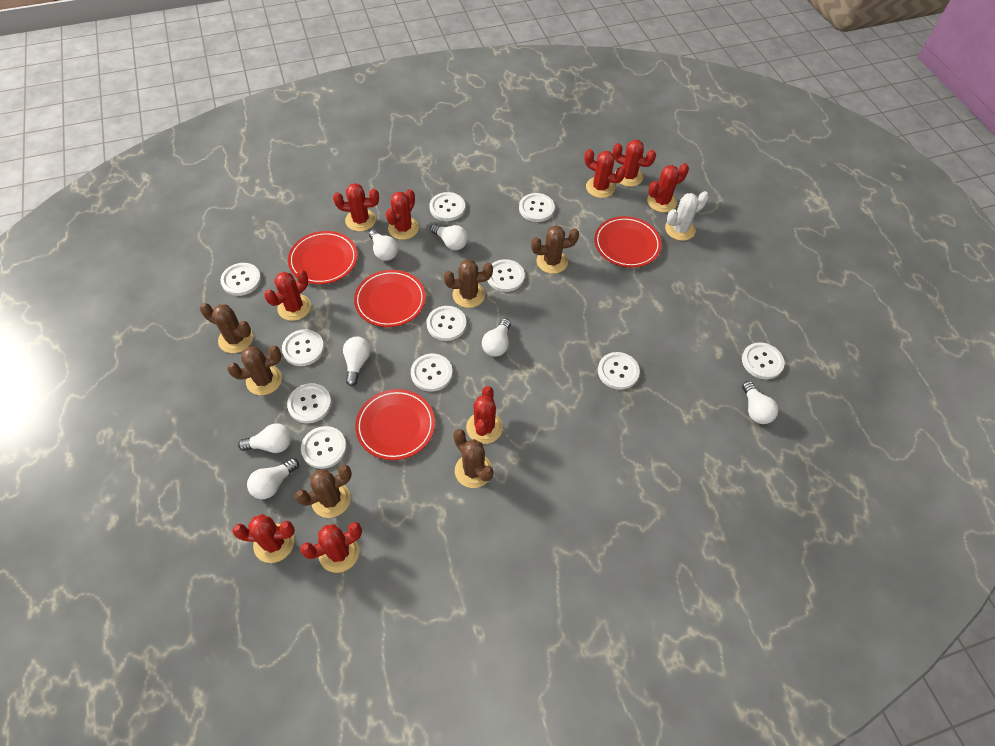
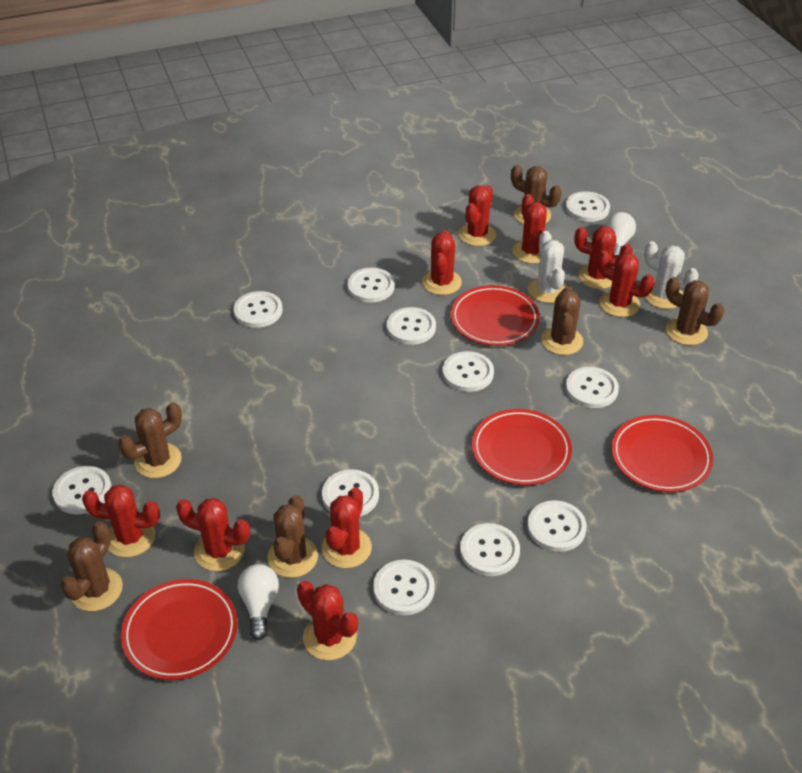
white cactus: 1 -> 2
white light bulb: 7 -> 2

